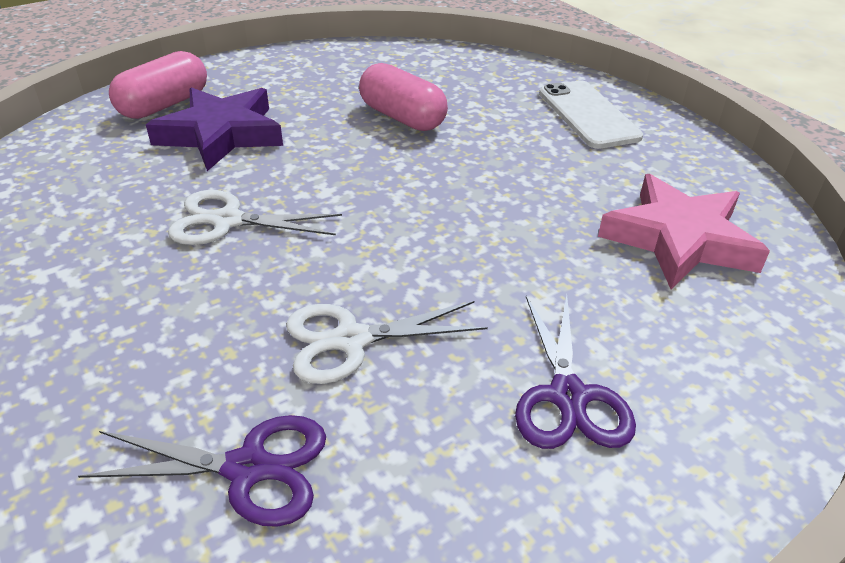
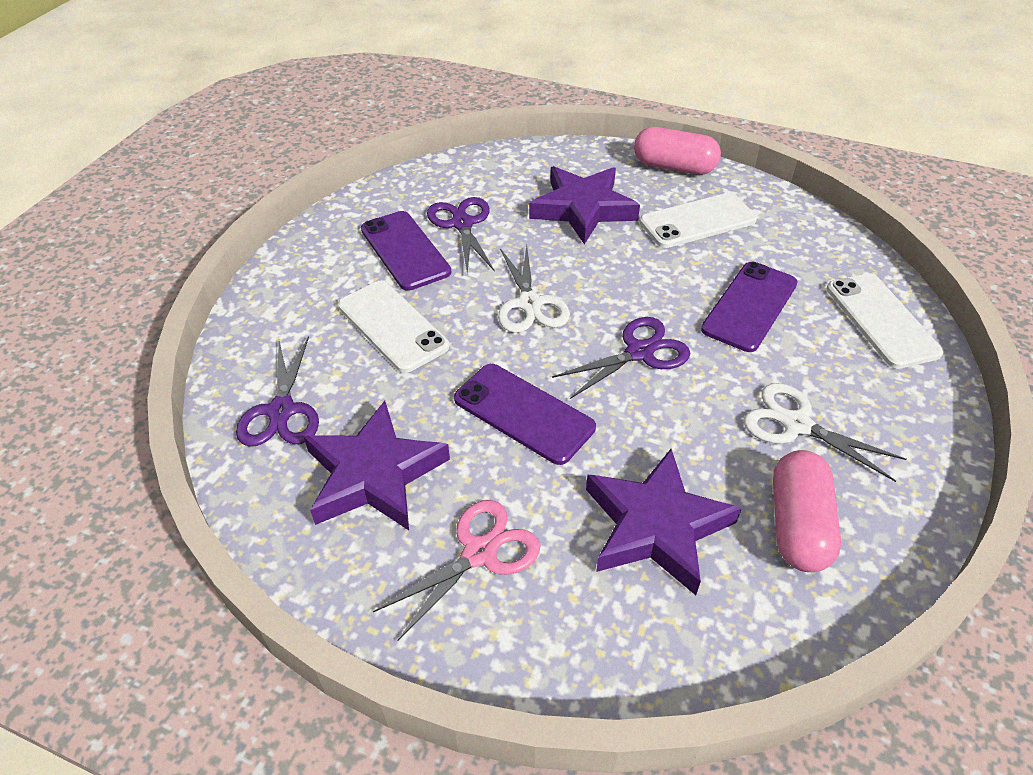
pink scissors: 0 -> 1
pink star: 1 -> 0
purple phone: 0 -> 3
purple scissors: 2 -> 3
purple star: 1 -> 3
white phone: 1 -> 3

